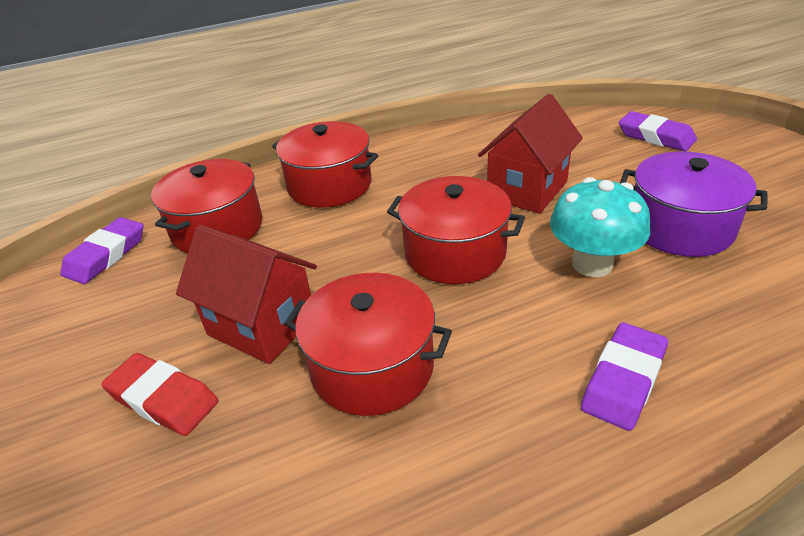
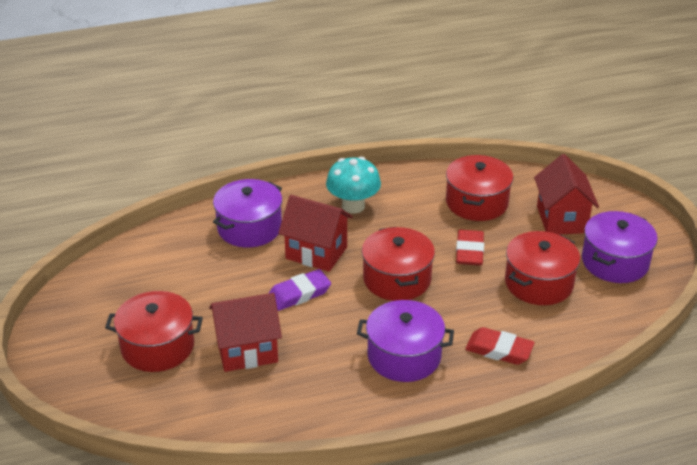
purple eraser: 3 -> 1
purple pot: 1 -> 3
red eraser: 1 -> 2
red house: 2 -> 3

